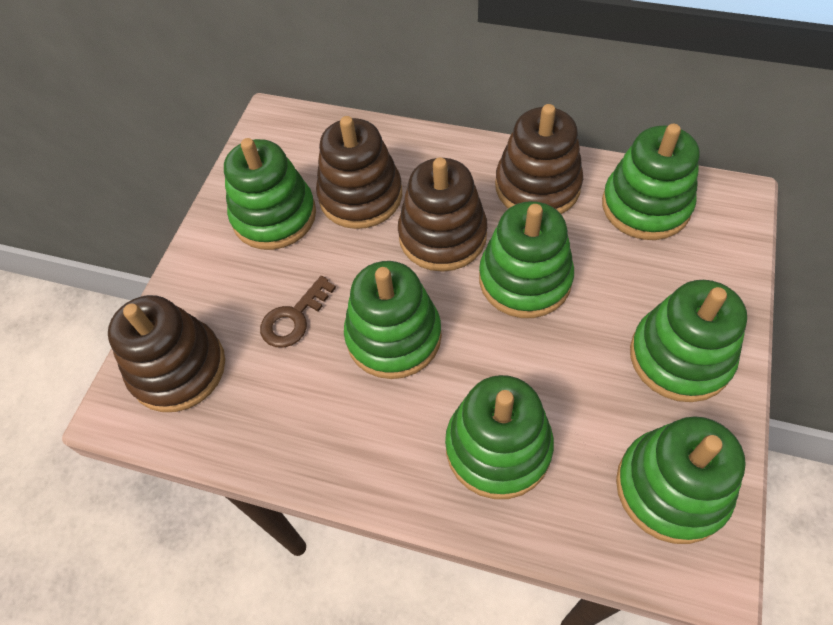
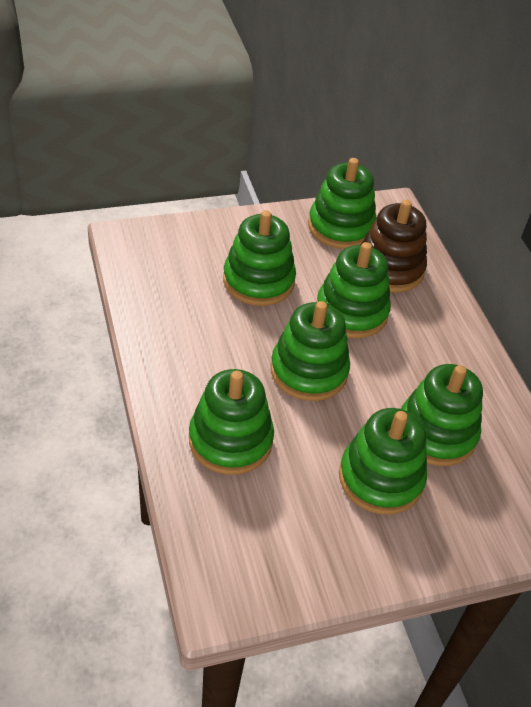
brown key: 1 -> 0
brown stacking toy: 4 -> 1

